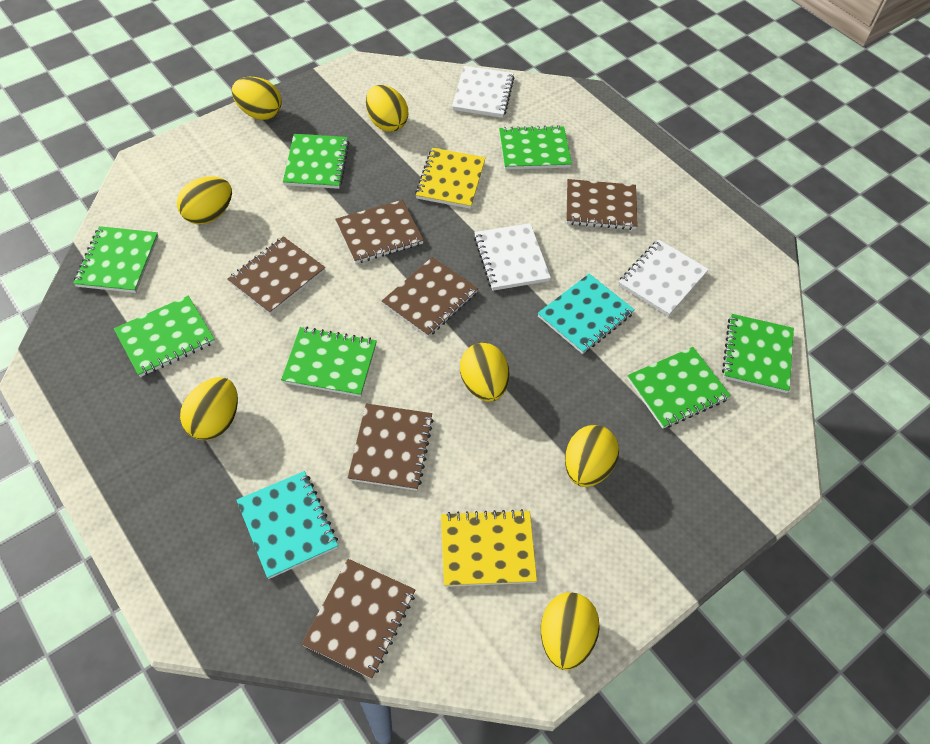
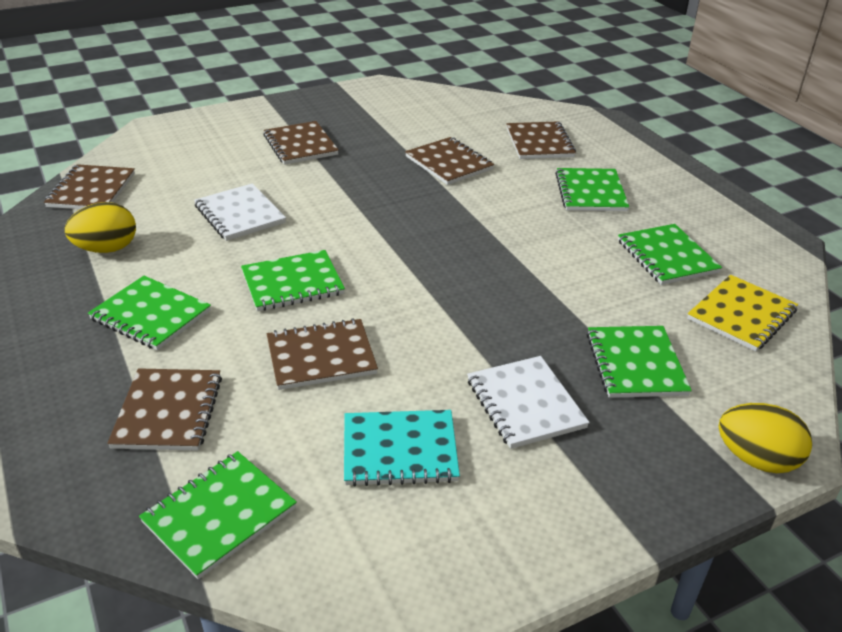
green notebook: 7 -> 6
turquoise notebook: 2 -> 1
white notebook: 3 -> 2
yellow egg: 7 -> 2
yellow notebook: 2 -> 1

